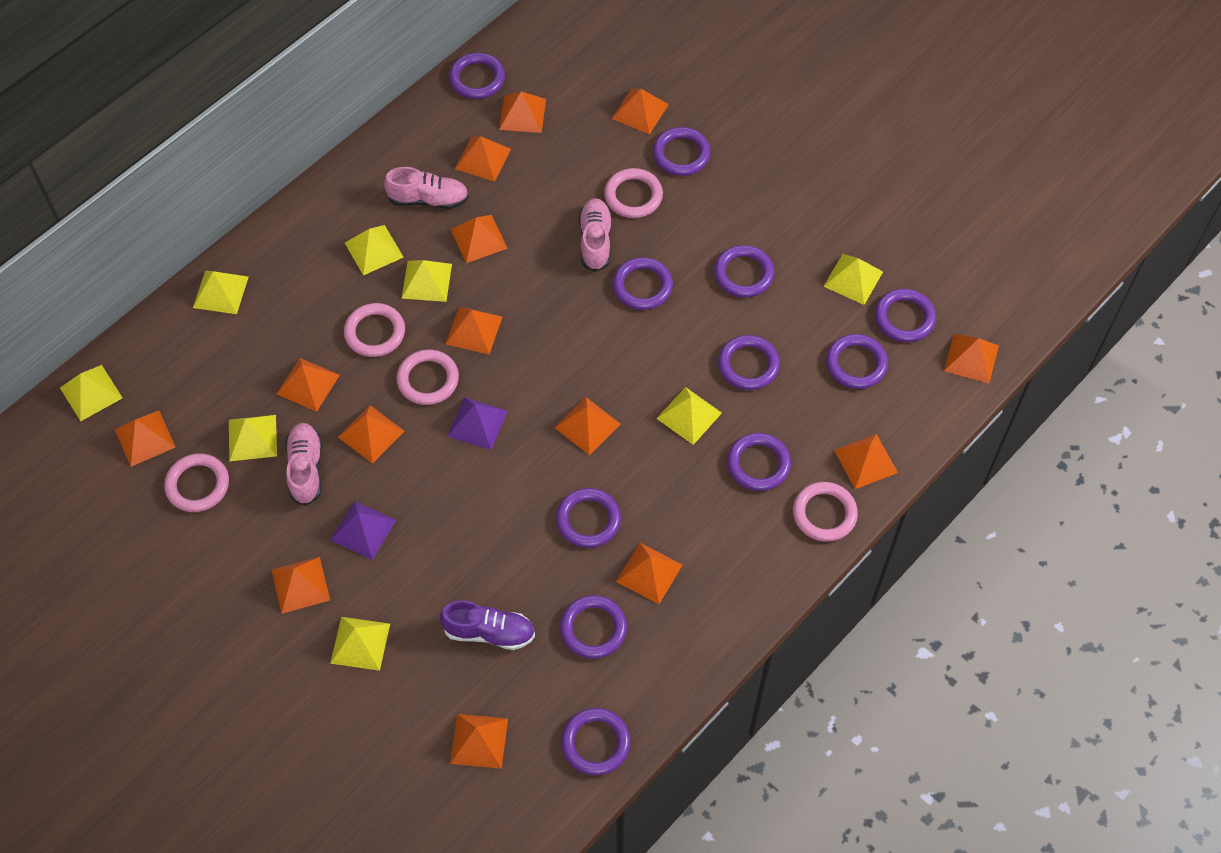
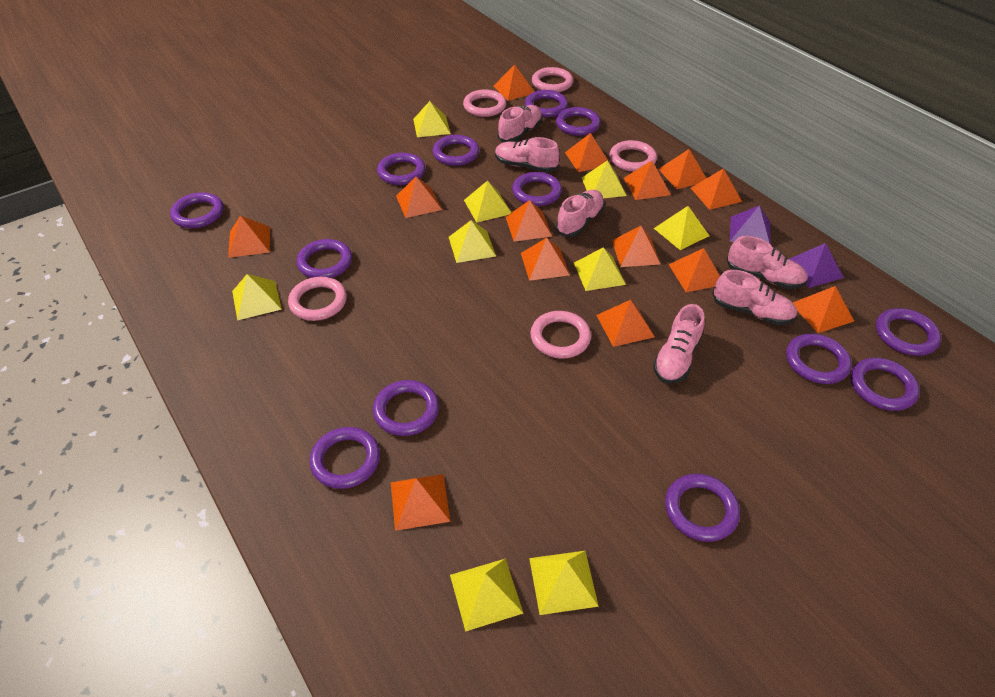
pink shoe: 3 -> 6
purple ring: 11 -> 13
purple shoe: 1 -> 0
yellow pyramid: 8 -> 9

